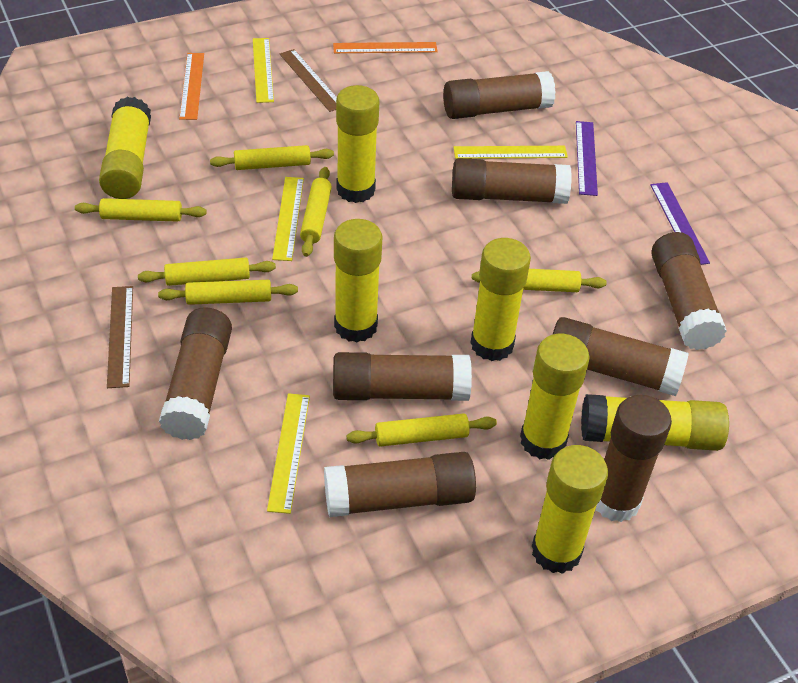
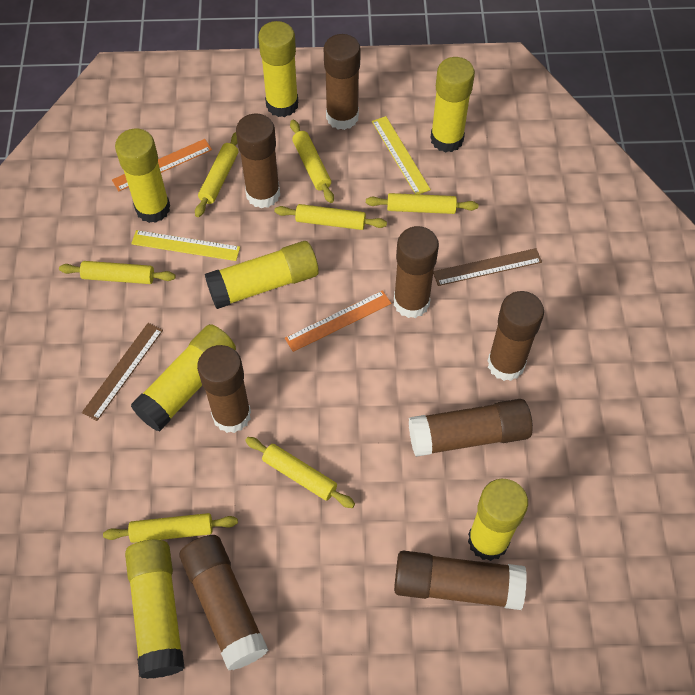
purple ruler: 2 -> 0
yellow ruler: 4 -> 2

